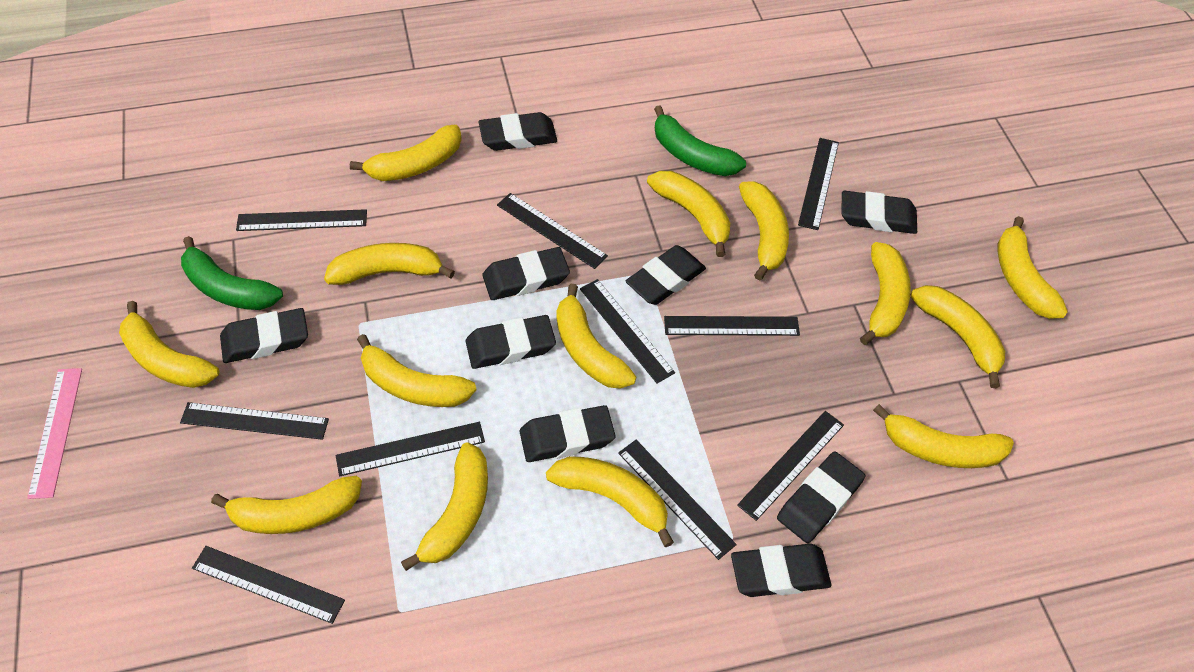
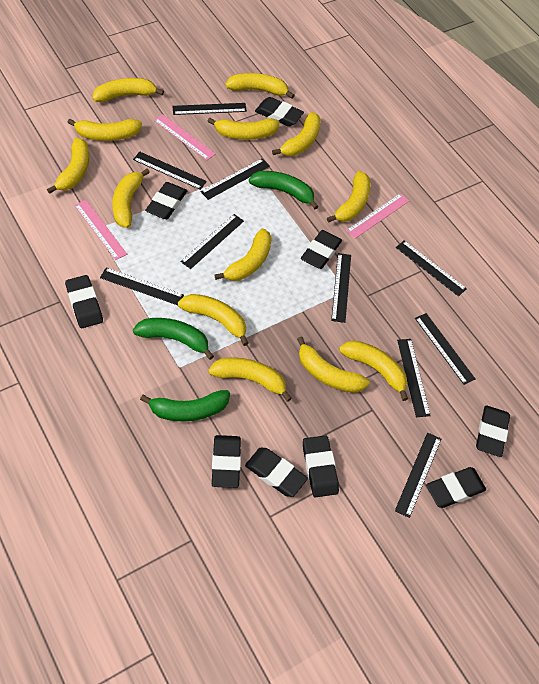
green banana: 2 -> 3
pink ruler: 1 -> 3
yellow banana: 14 -> 13

